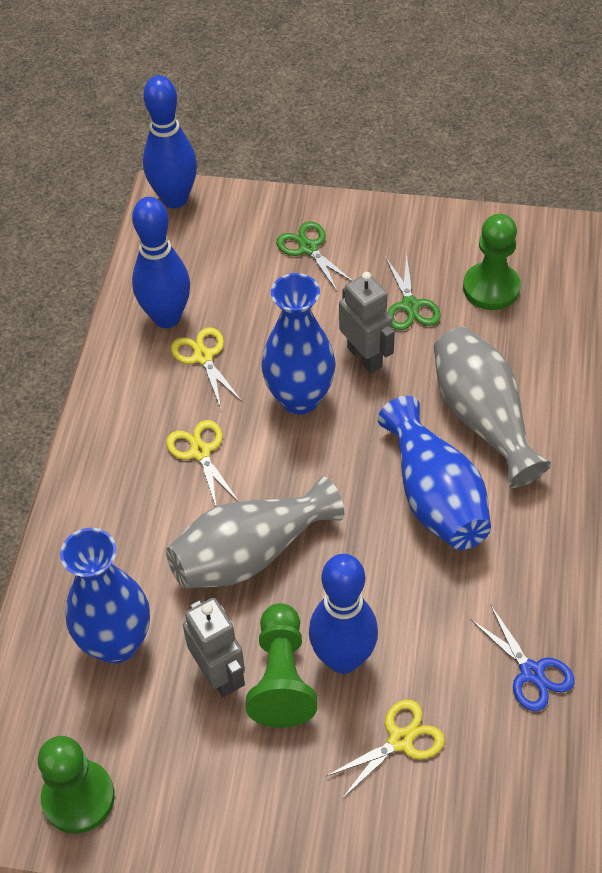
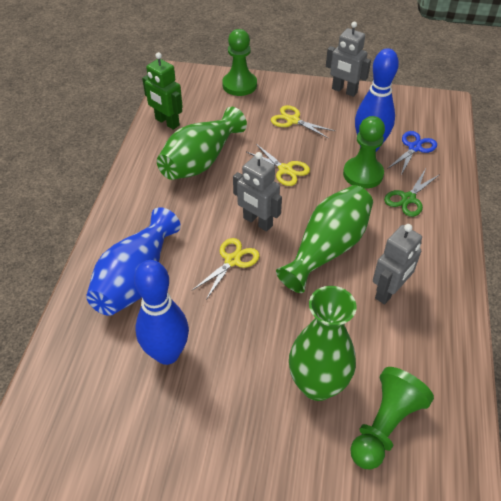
blue bowling pin: 3 -> 2
blue vase: 3 -> 1
green robot: 0 -> 1
green scissors: 2 -> 1
green vase: 0 -> 3
grey robot: 2 -> 3
grey vase: 2 -> 0

